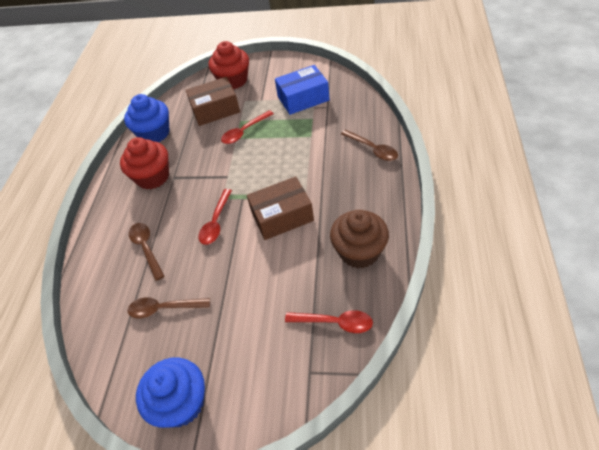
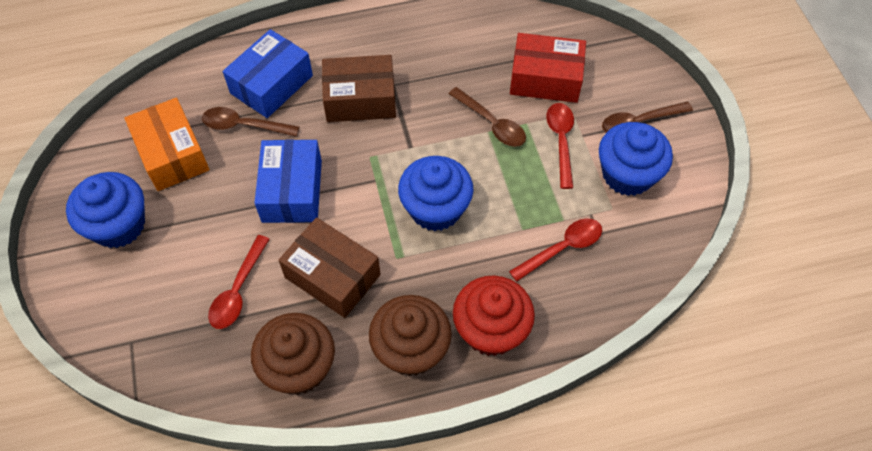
blue box: 1 -> 2
blue cupcake: 2 -> 3
brown cupcake: 1 -> 2
orange box: 0 -> 1
red box: 0 -> 1
red cupcake: 2 -> 1

